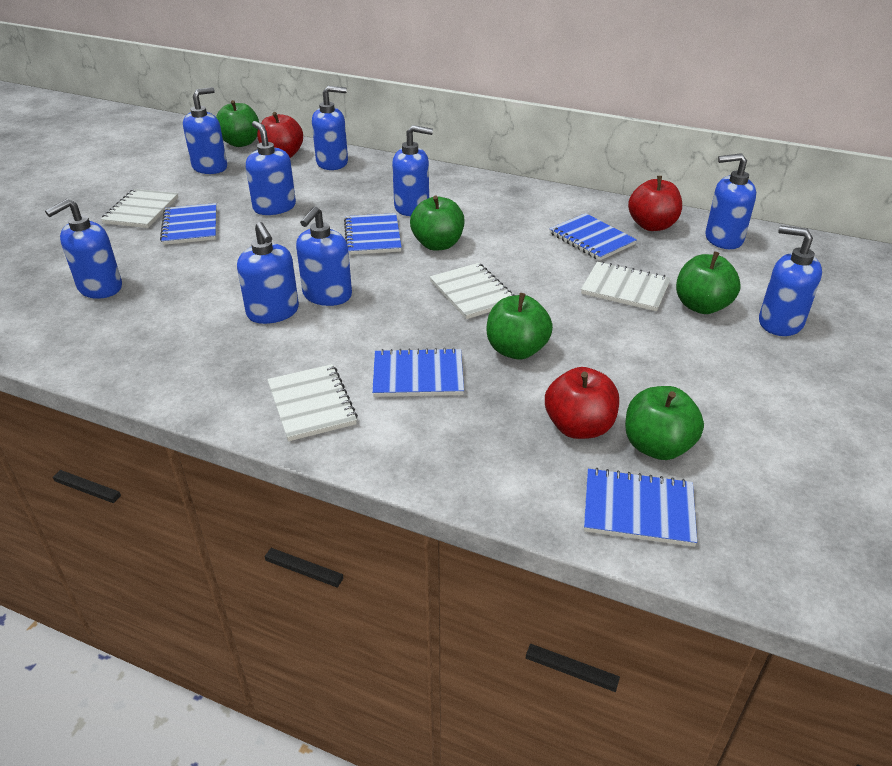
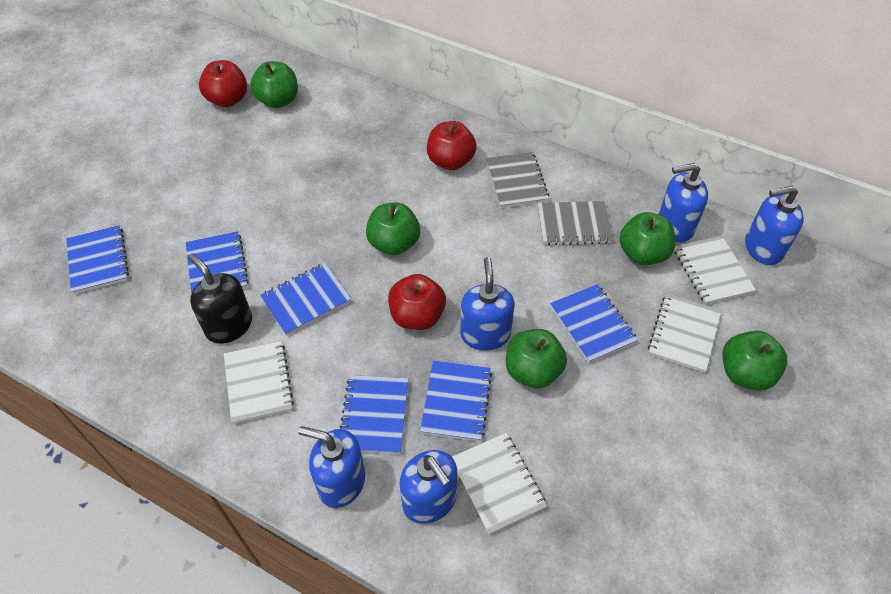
black soap dispenser: 0 -> 1
blue notebook: 5 -> 6
blue soap dispenser: 9 -> 5
grey notebook: 0 -> 2

